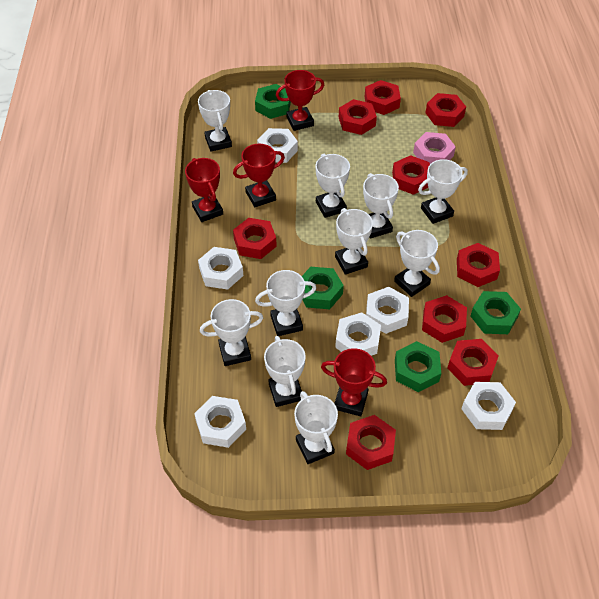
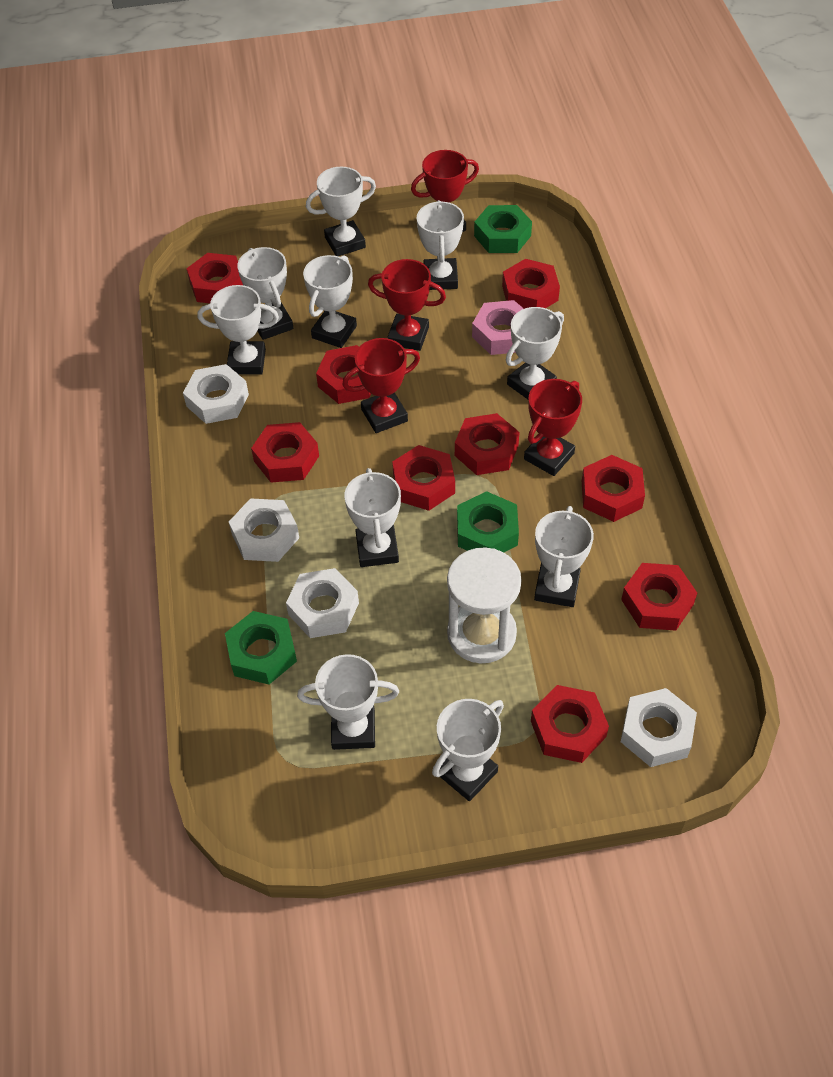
green nut: 4 -> 3
white hourglass: 0 -> 1
white nut: 6 -> 4

